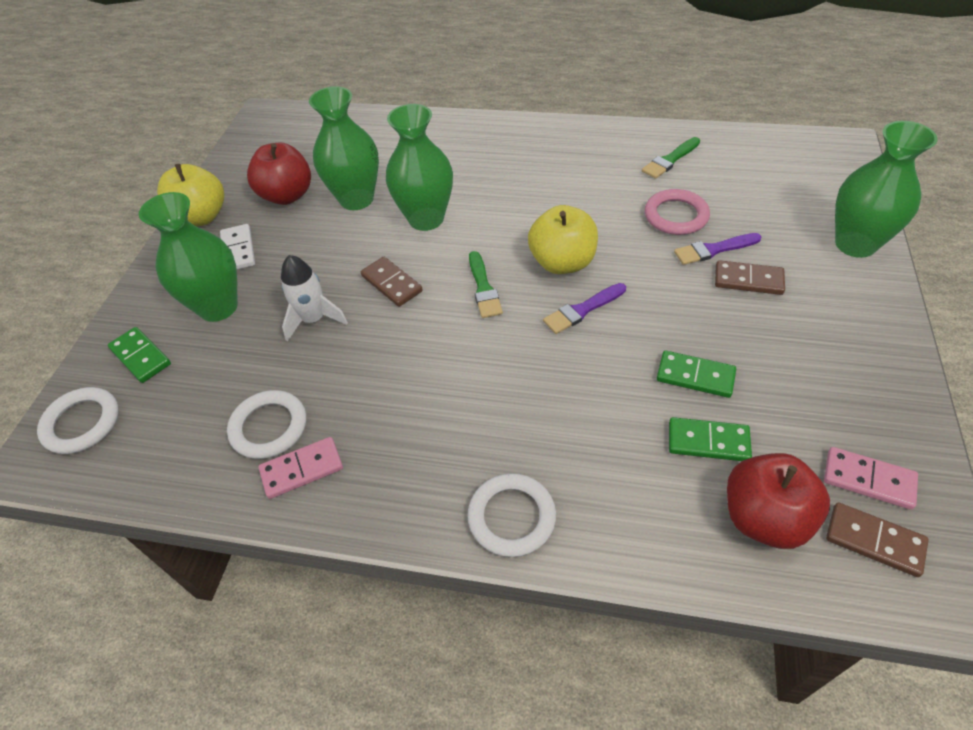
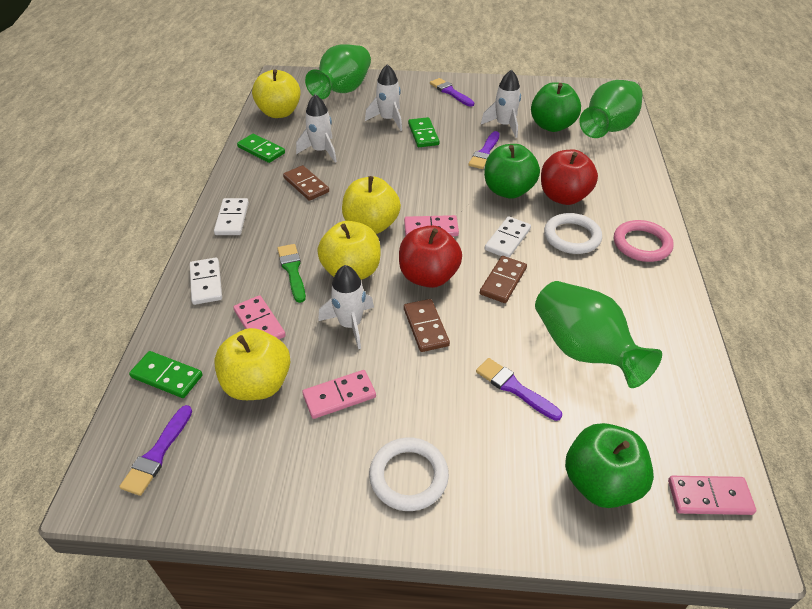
green apple: 0 -> 3
green brush: 2 -> 1
green vase: 4 -> 3
pink domino: 2 -> 4
purple brush: 2 -> 4
white domino: 1 -> 3
white ring: 3 -> 2
white rocket: 1 -> 4
yellow apple: 2 -> 4

